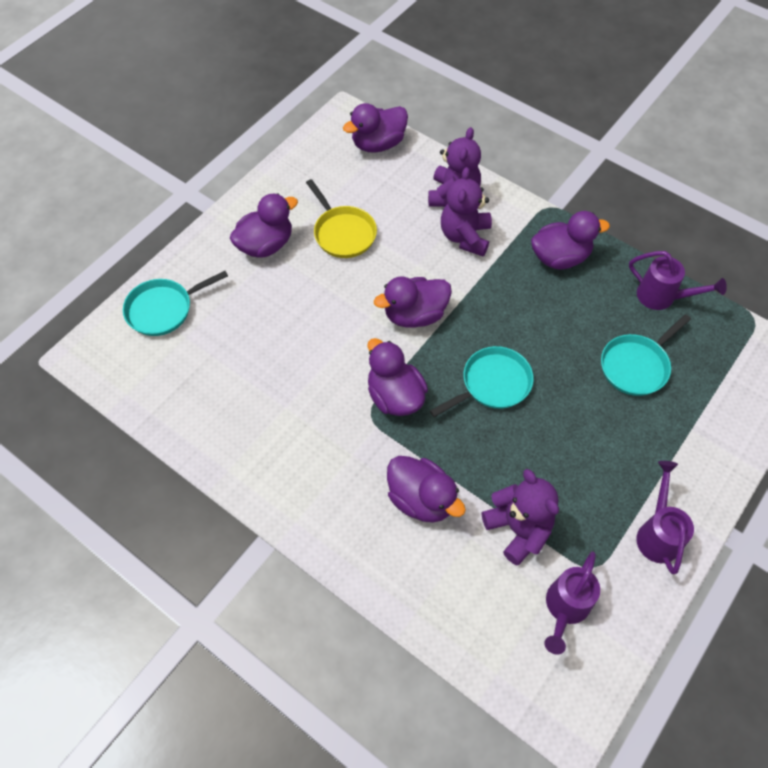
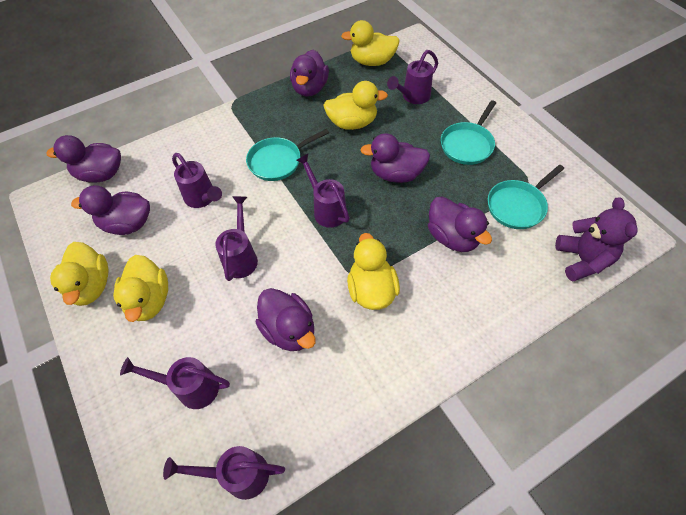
purple teddy bear: 3 -> 1
purple watering can: 3 -> 6
yellow duck: 0 -> 5
yellow pan: 1 -> 0

